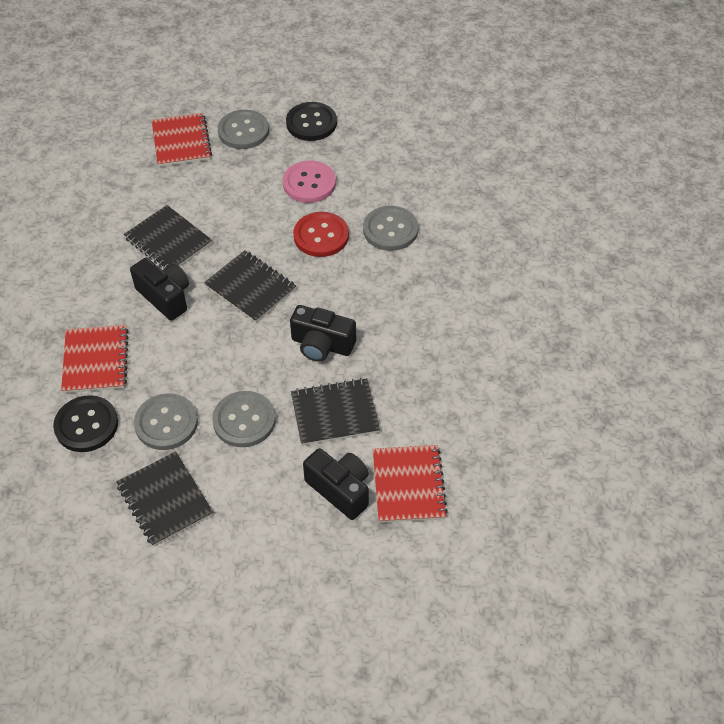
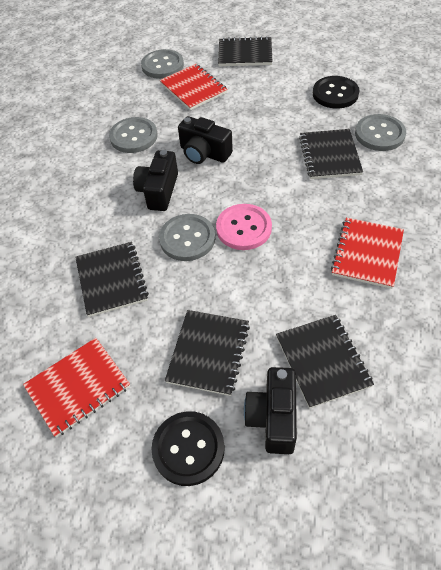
black notebook: 4 -> 5
red button: 1 -> 0

